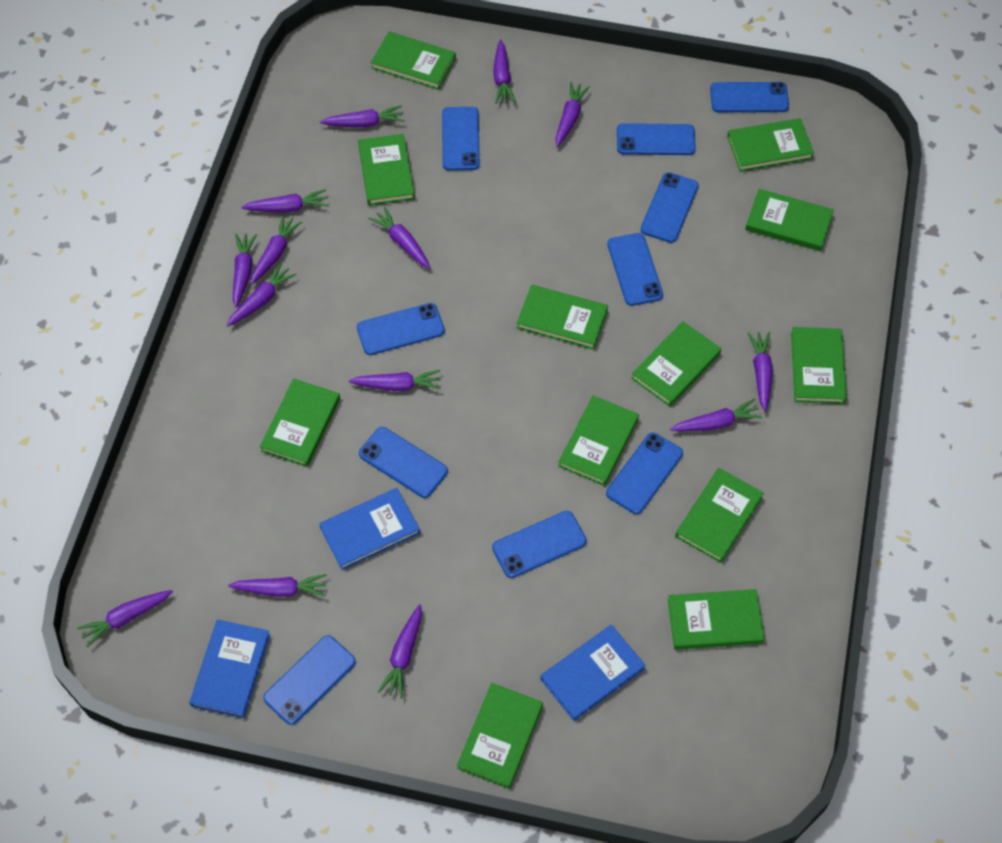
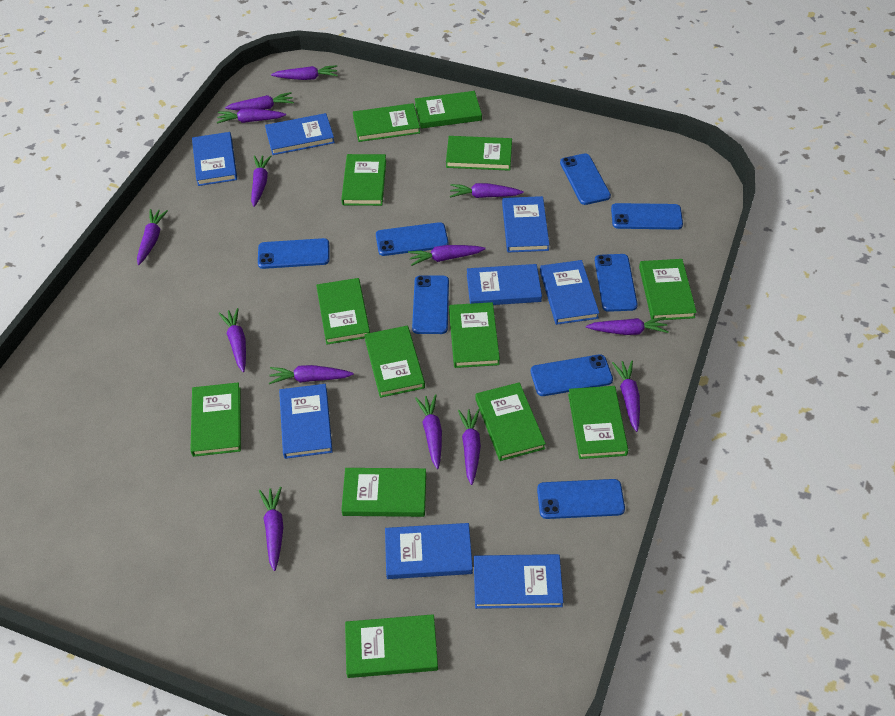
blue book: 3 -> 8
blue phone: 10 -> 8
green book: 12 -> 13

